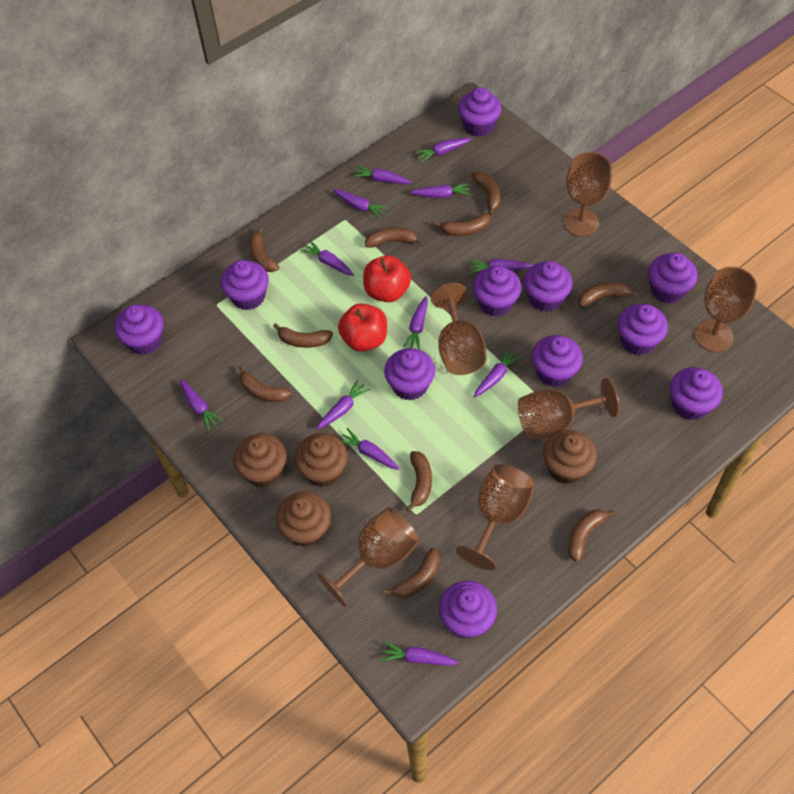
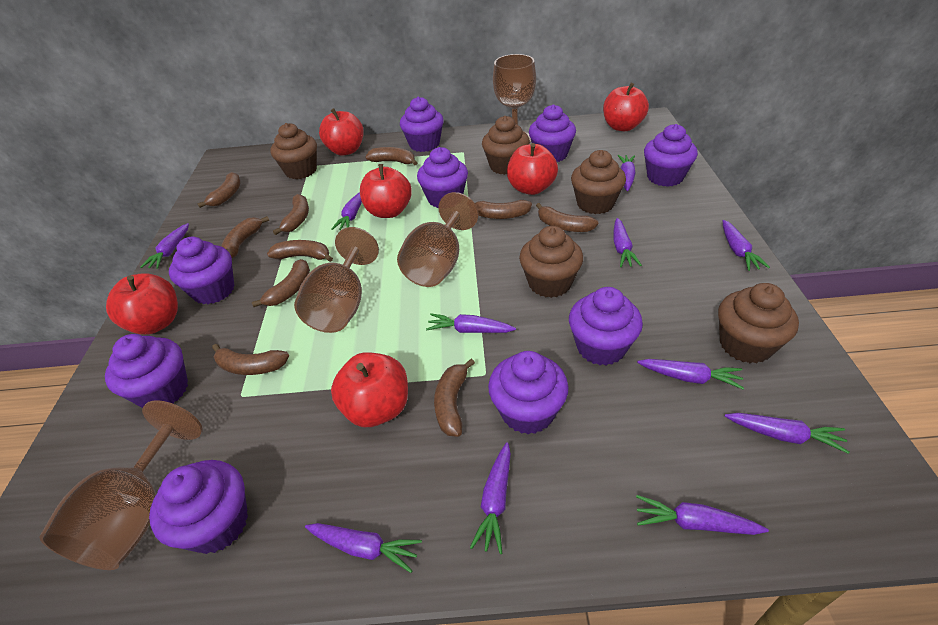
brown cupcake: 4 -> 5
brown goblet: 6 -> 4
purple carrot: 12 -> 11
purple cupcake: 11 -> 9
red apple: 2 -> 6

